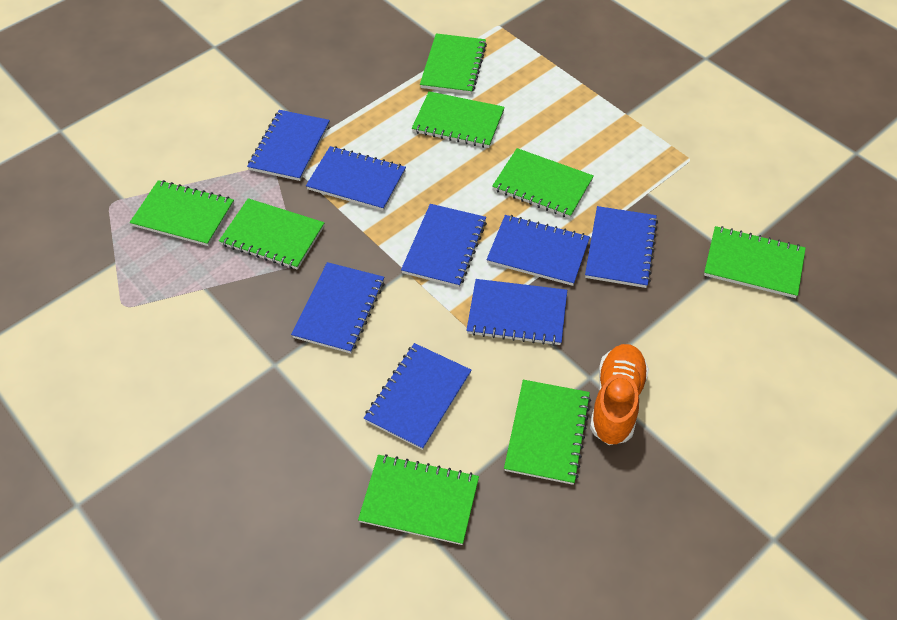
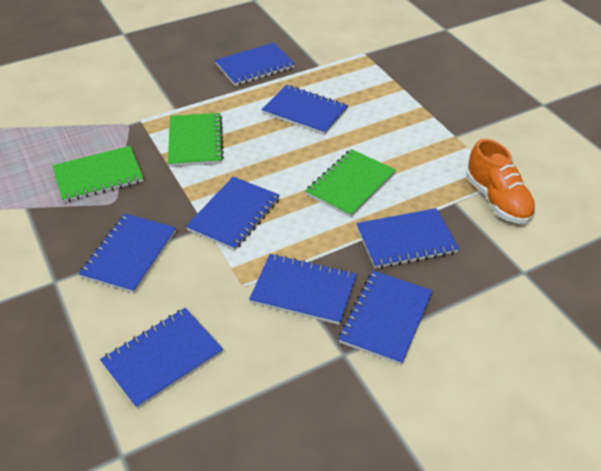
green notebook: 8 -> 3

